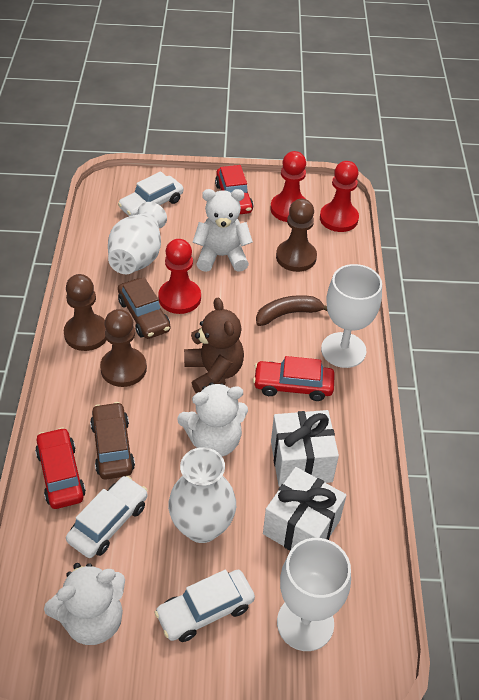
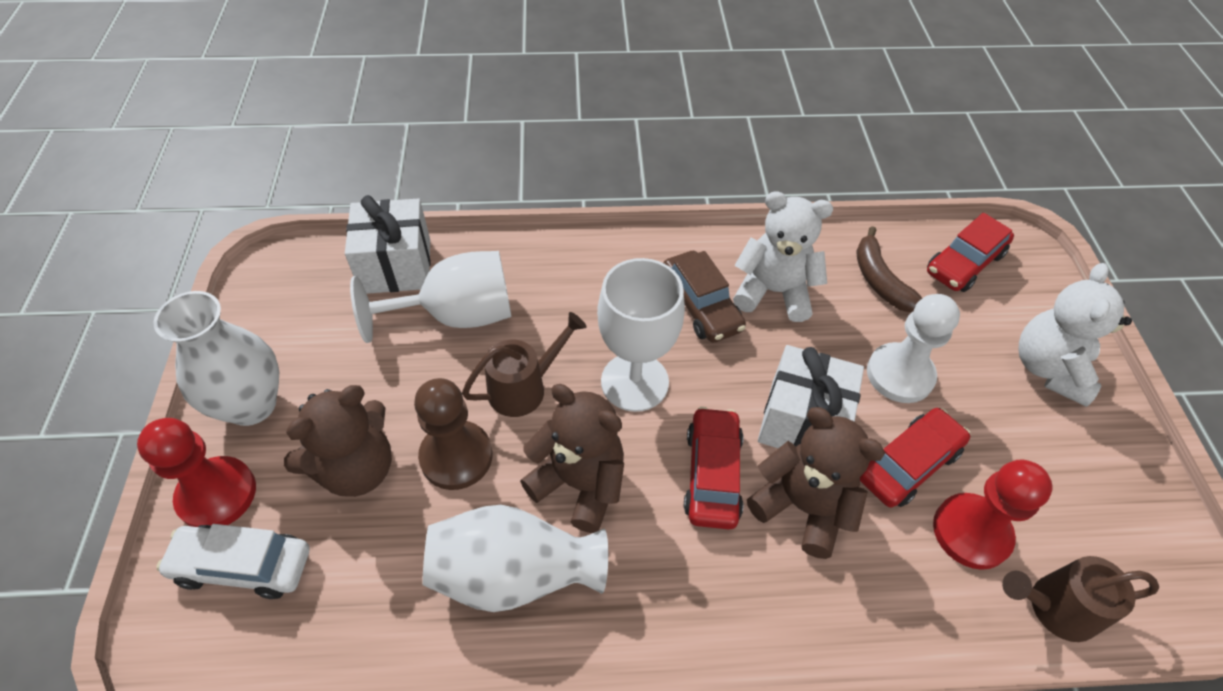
brown car: 2 -> 1
brown pawn: 3 -> 1
brown teddy bear: 1 -> 3
brown watering can: 0 -> 2
red pawn: 3 -> 2
white car: 3 -> 1
white pawn: 0 -> 1
white teddy bear: 3 -> 2

